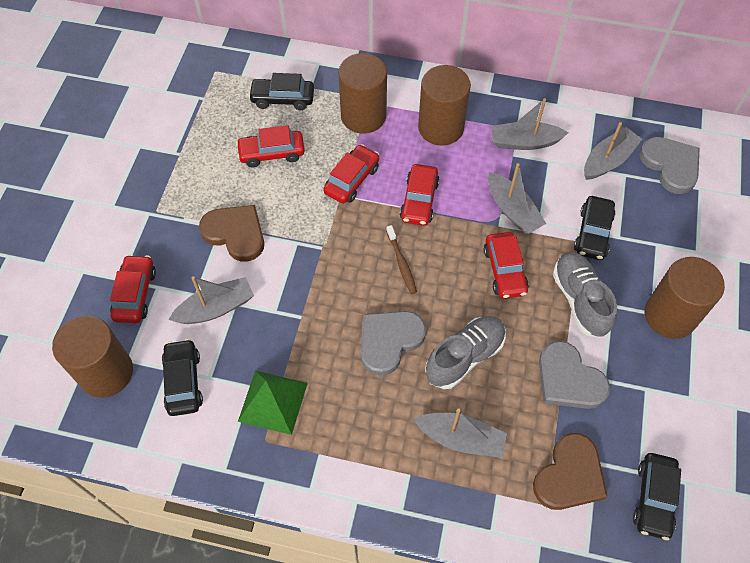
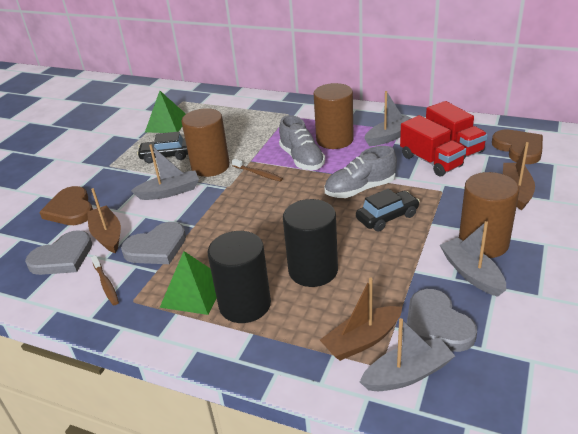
black car: 4 -> 2
black cylinder: 0 -> 2
brown boat: 0 -> 3
brown cylinder: 4 -> 3
brown toothbrush: 1 -> 2
green pyramid: 1 -> 2
grey boat: 5 -> 4
red car: 5 -> 0
red truck: 0 -> 2

